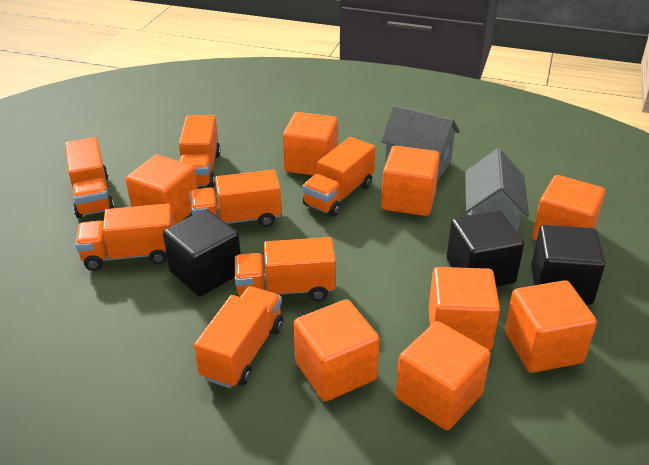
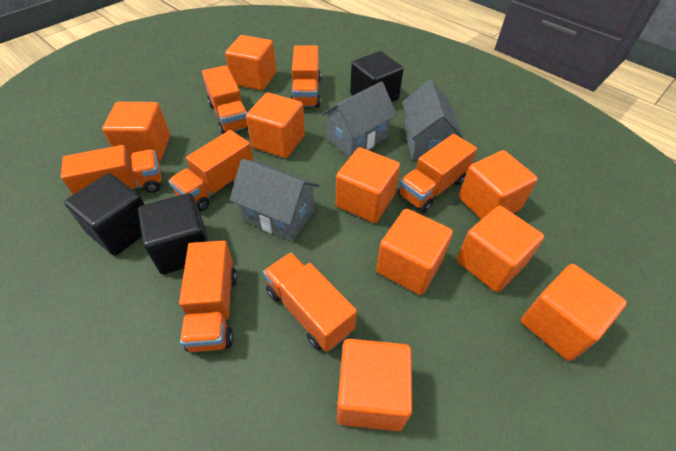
grey house: 2 -> 3
orange cube: 8 -> 9

